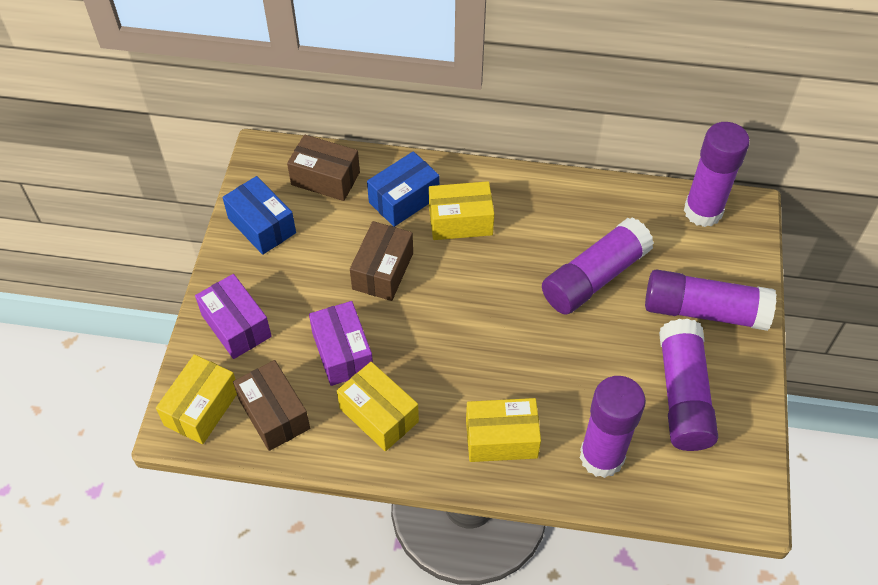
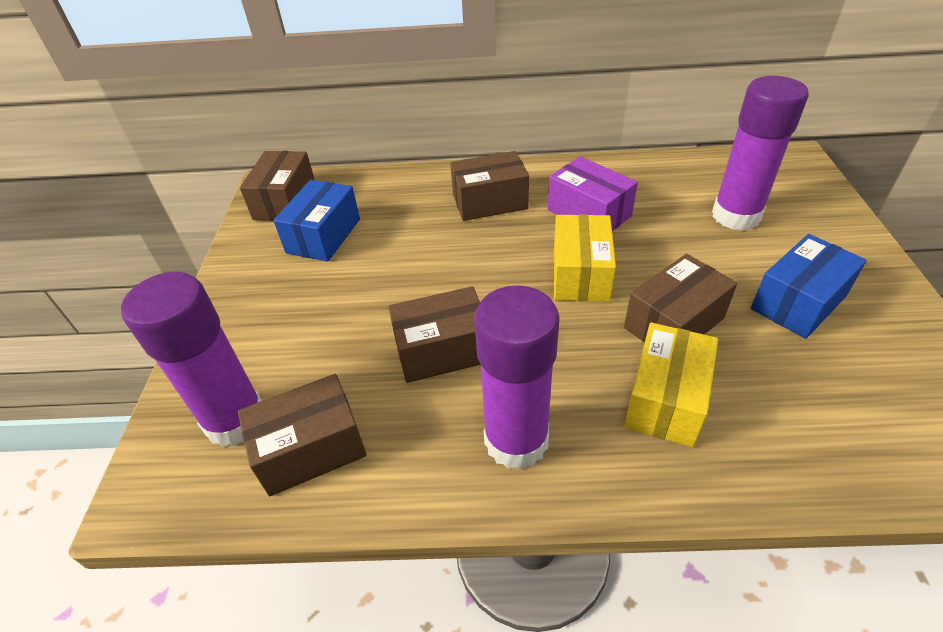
brown box: 3 -> 5
purple box: 2 -> 1
purple glue stick: 5 -> 3
yellow box: 4 -> 2

